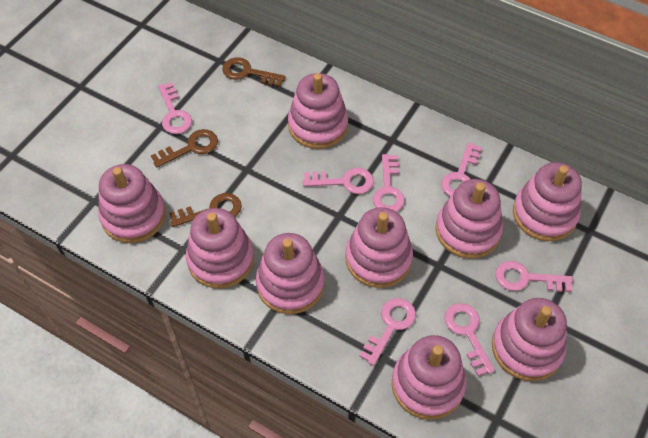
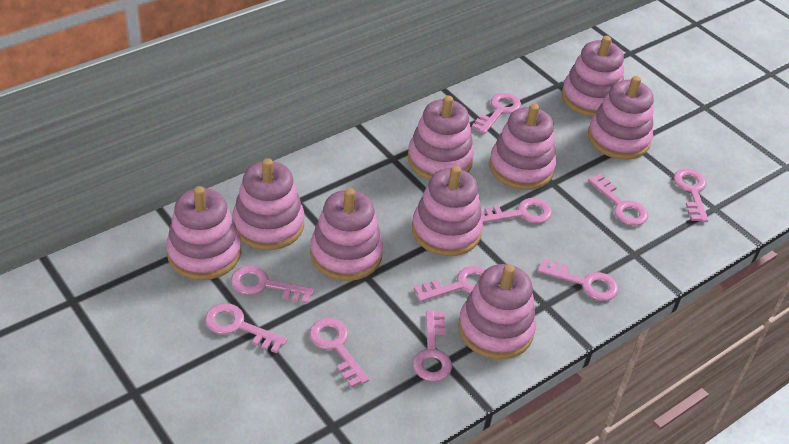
brown key: 3 -> 0
pink key: 7 -> 10

